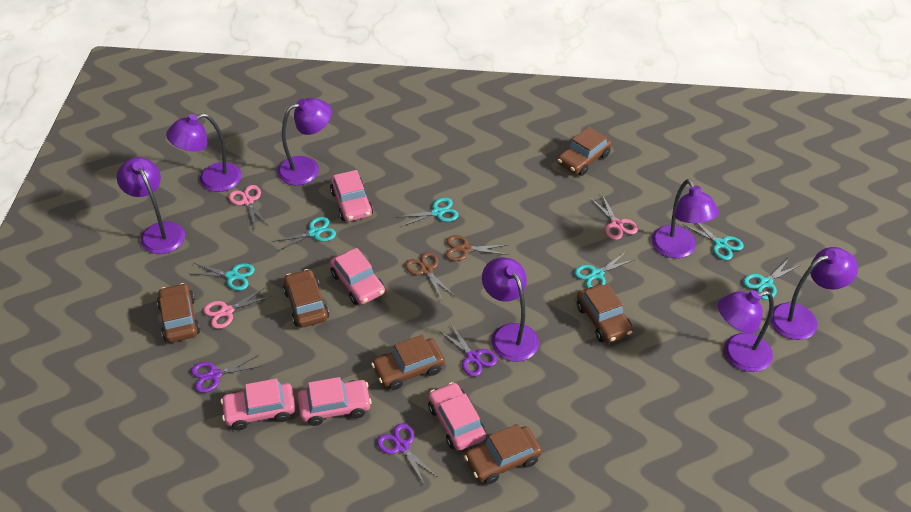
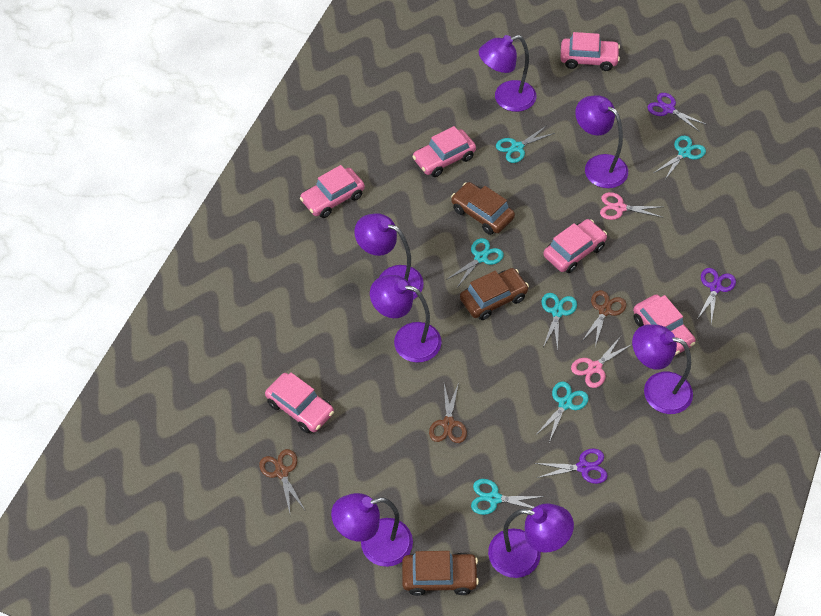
brown car: 6 -> 3
brown scissors: 2 -> 3
pink car: 5 -> 6
pink scissors: 3 -> 2

